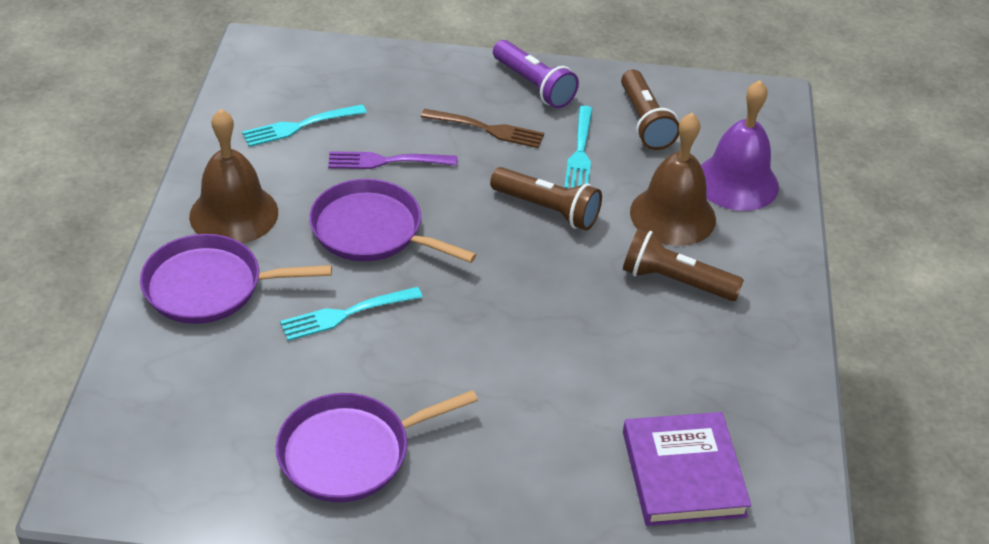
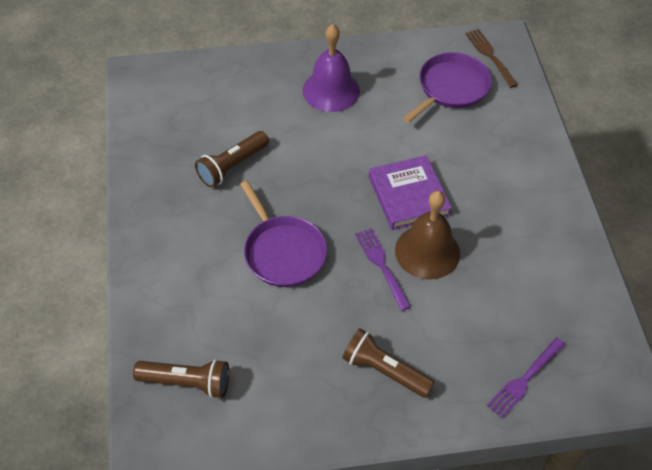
brown bell: 2 -> 1
purple flashlight: 1 -> 0
purple fork: 1 -> 2
purple pan: 3 -> 2
turquoise fork: 3 -> 0

